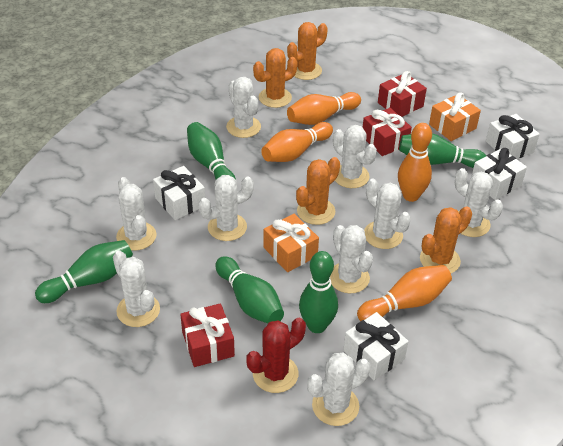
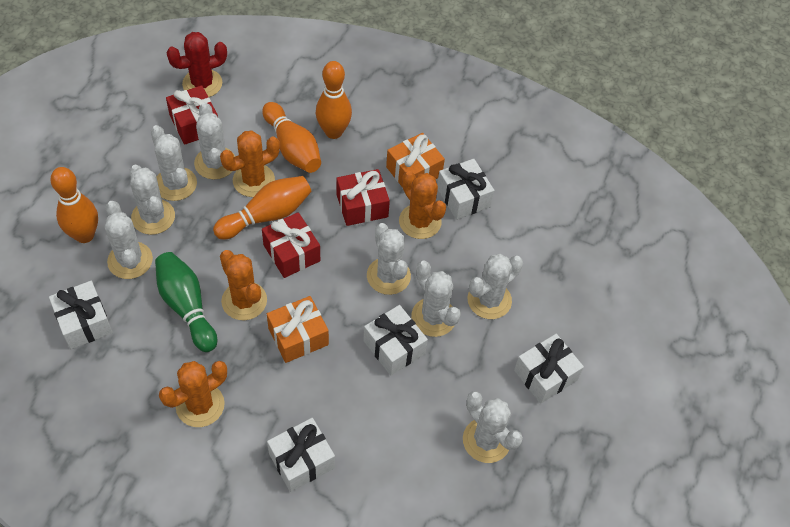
green bowling pin: 5 -> 1
white cactus: 9 -> 8
white gift: 4 -> 5

